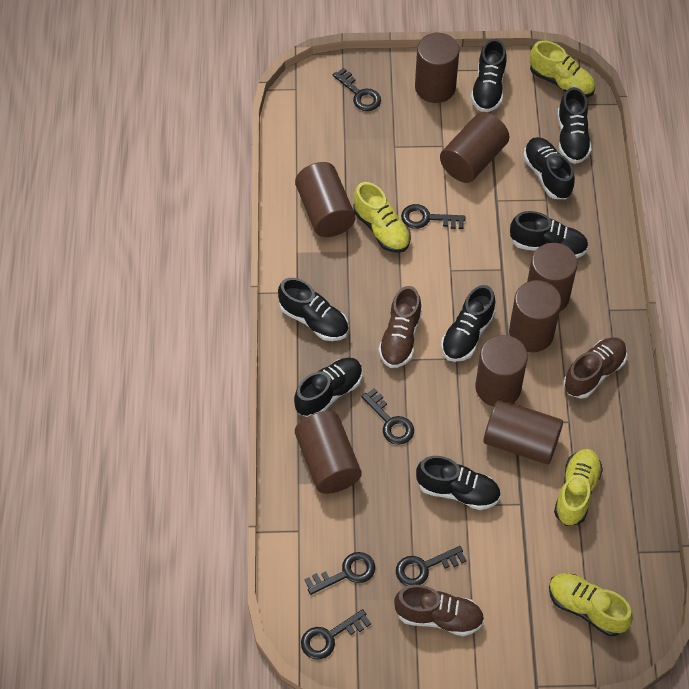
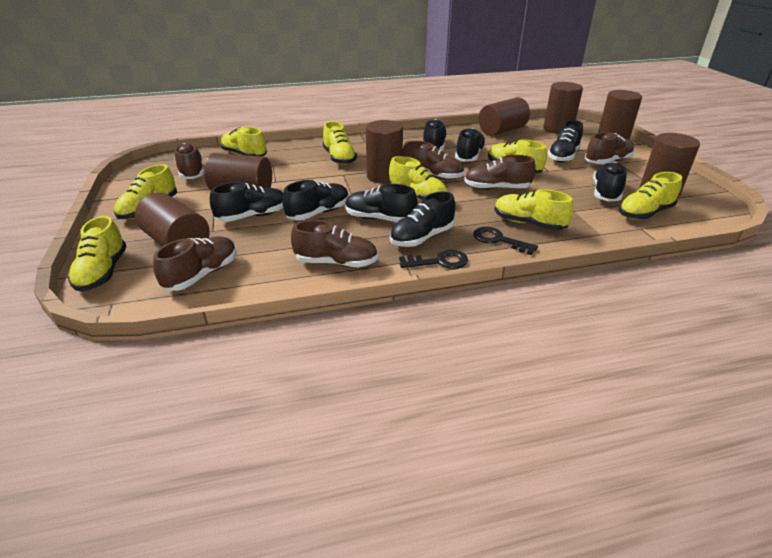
black key: 6 -> 2
brown cylinder: 8 -> 7
brown shoe: 3 -> 6
yellow shoe: 4 -> 8

